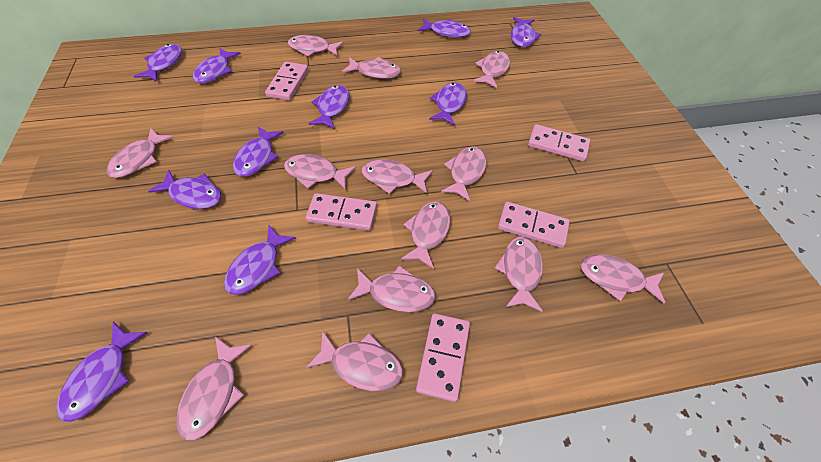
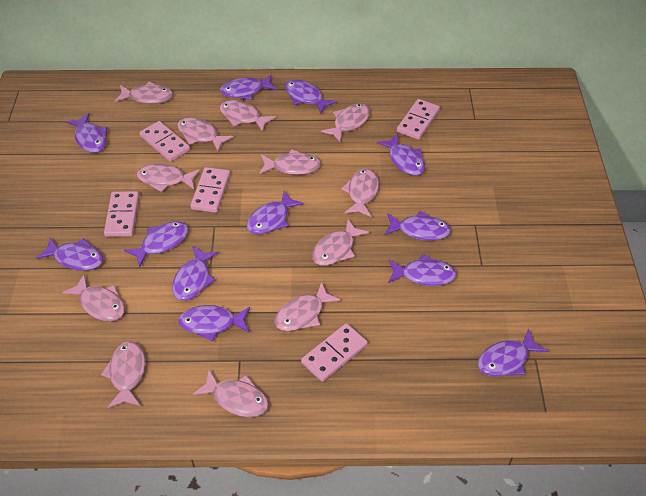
pink fish: 13 -> 12
purple fish: 10 -> 12

